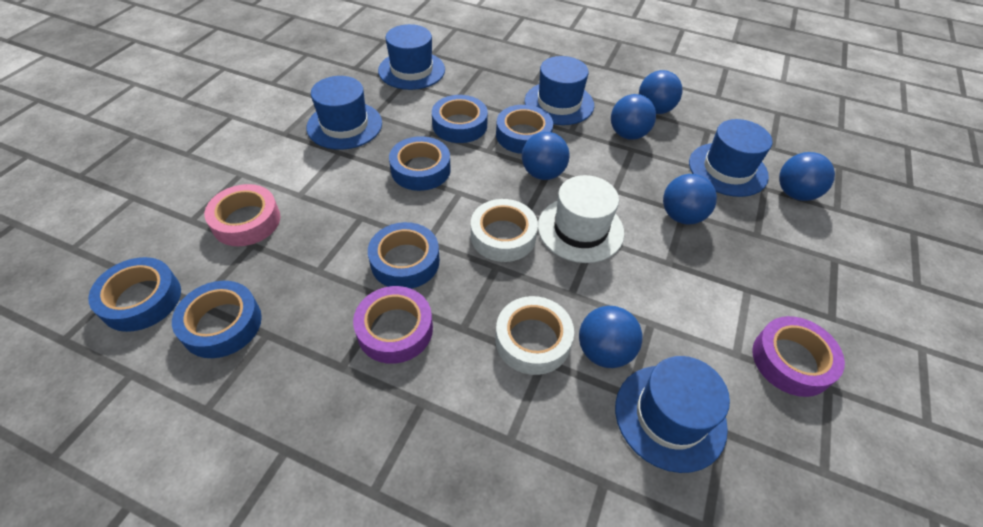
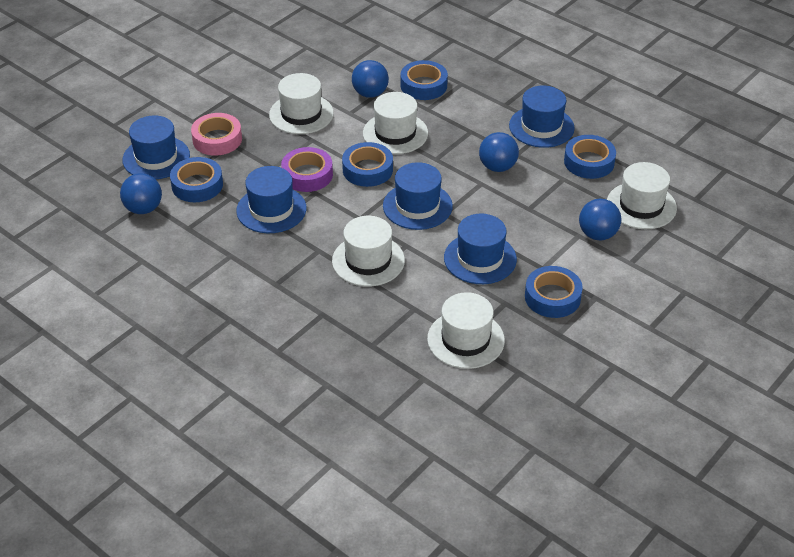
blue ball: 6 -> 4
blue tape: 6 -> 5
purple tape: 2 -> 1
white hat: 1 -> 5
white tape: 2 -> 0

